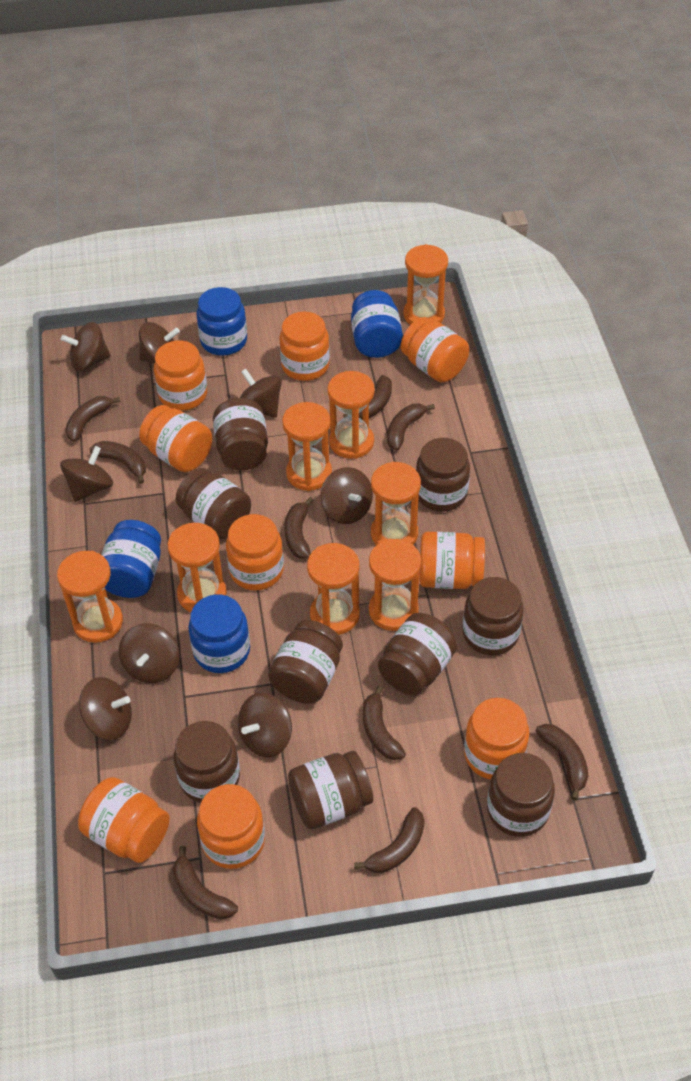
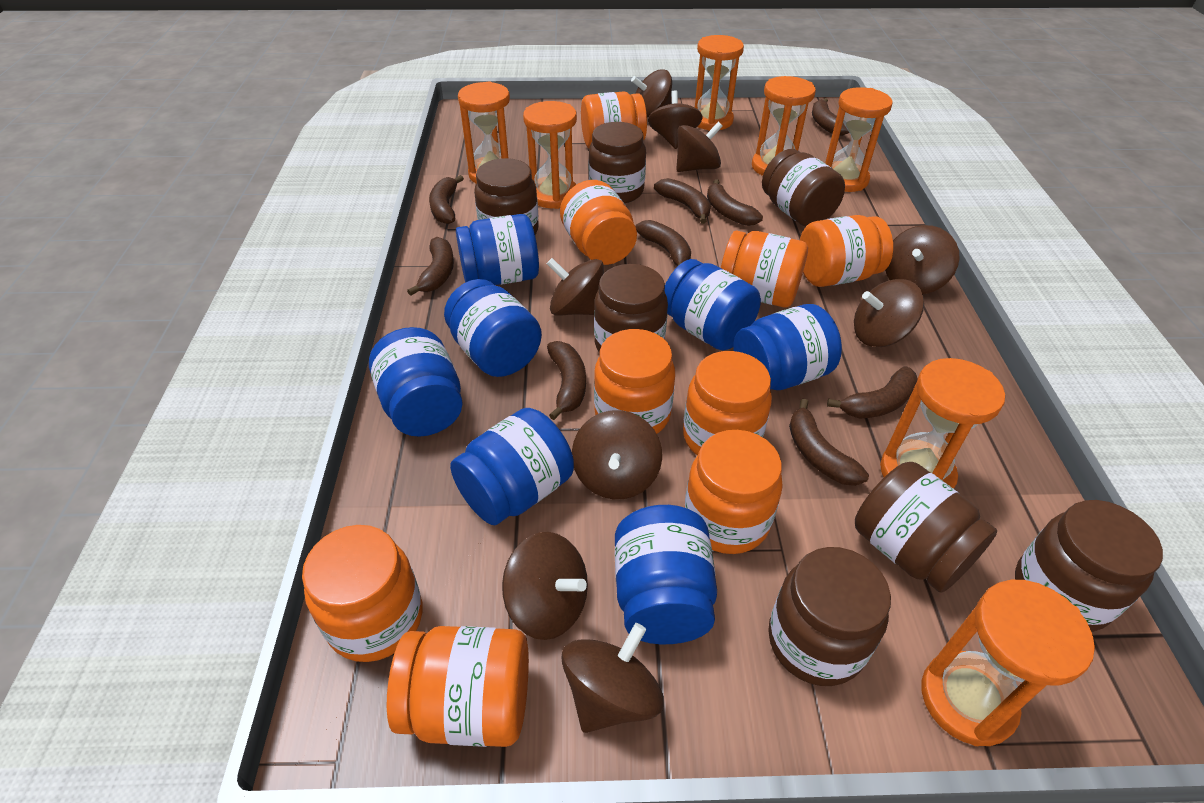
blue jar: 4 -> 7
brown jar: 9 -> 7
brown spinning top: 8 -> 9
orange hourglass: 8 -> 7

